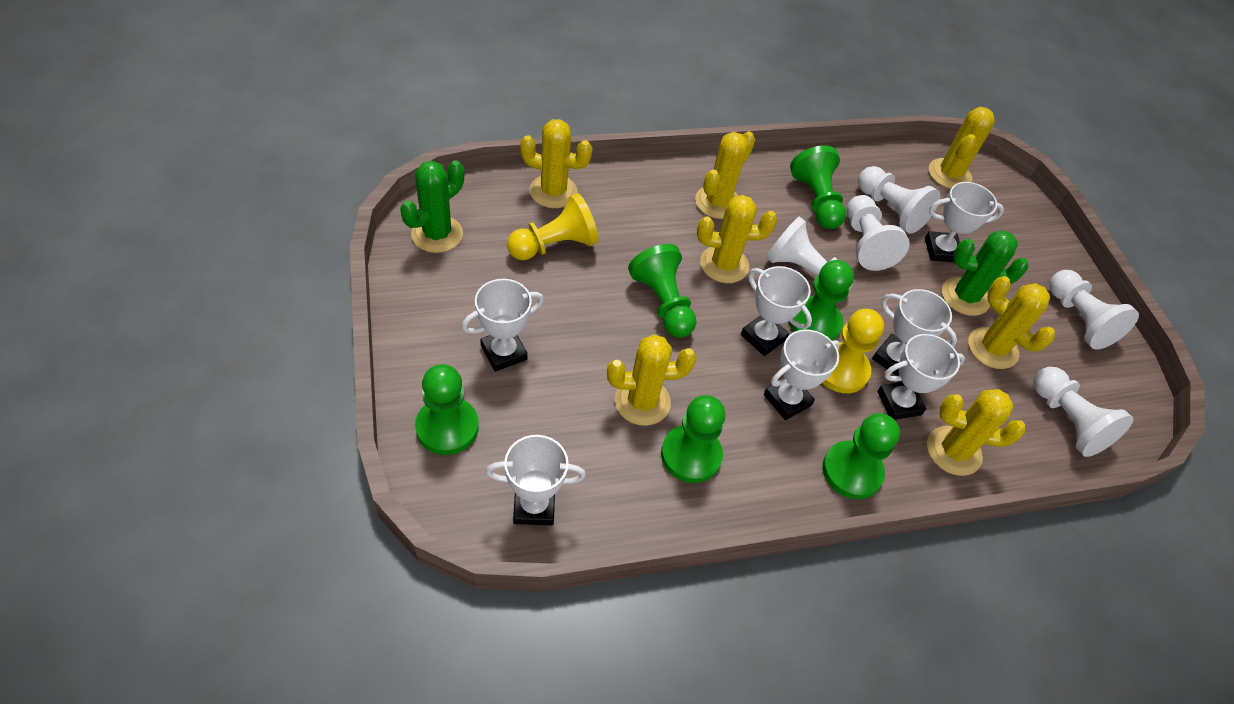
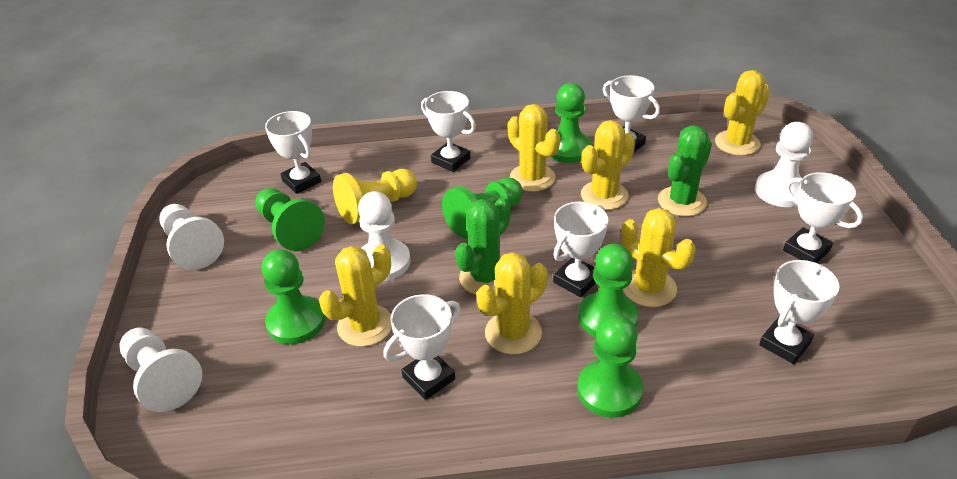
white pawn: 5 -> 4
yellow cactus: 7 -> 6
yellow pawn: 2 -> 1

